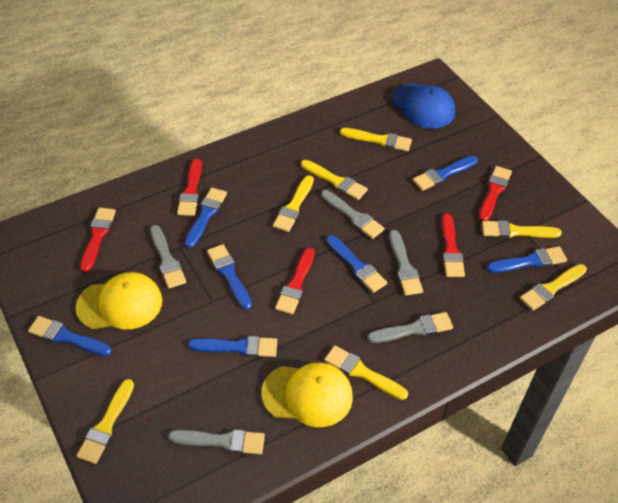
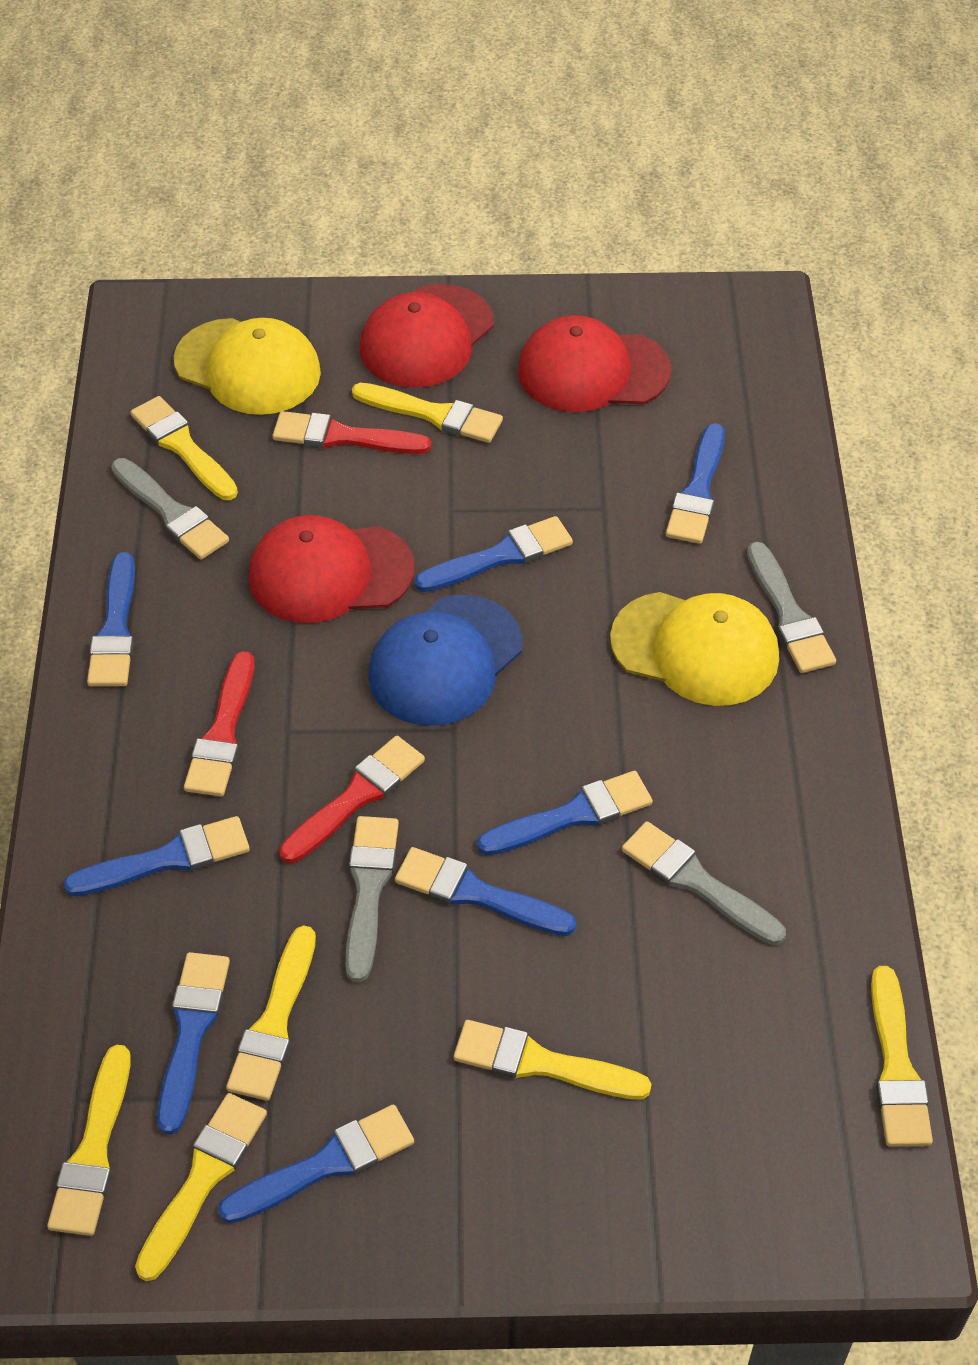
blue brush: 7 -> 8
grey brush: 5 -> 4
red brush: 5 -> 3
red cap: 0 -> 3

